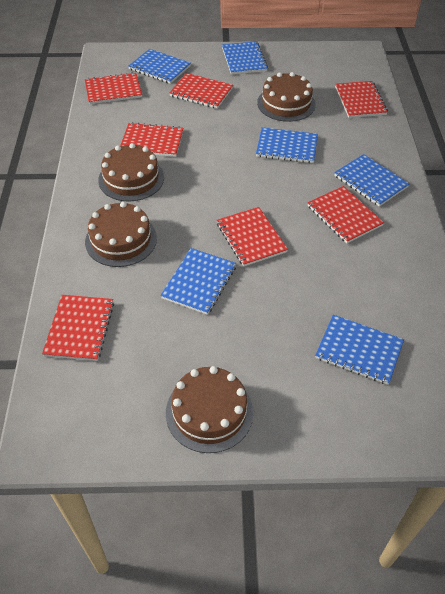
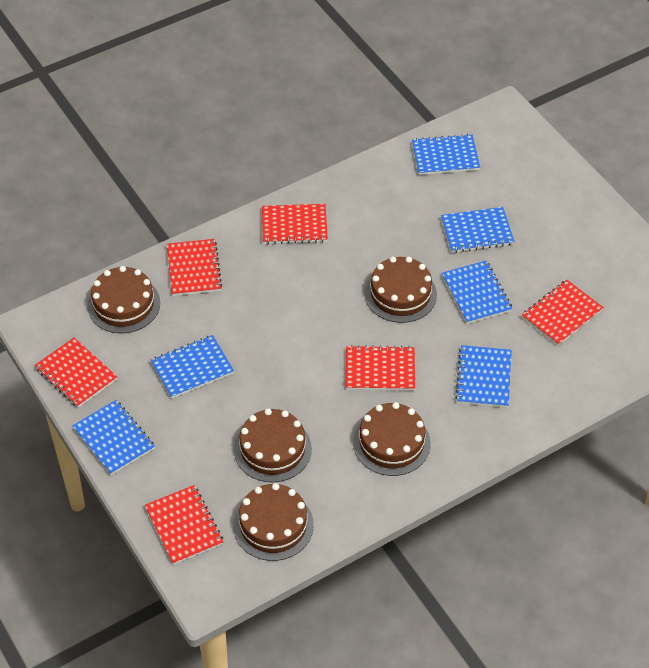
brown cake: 4 -> 5
red notebook: 7 -> 6

